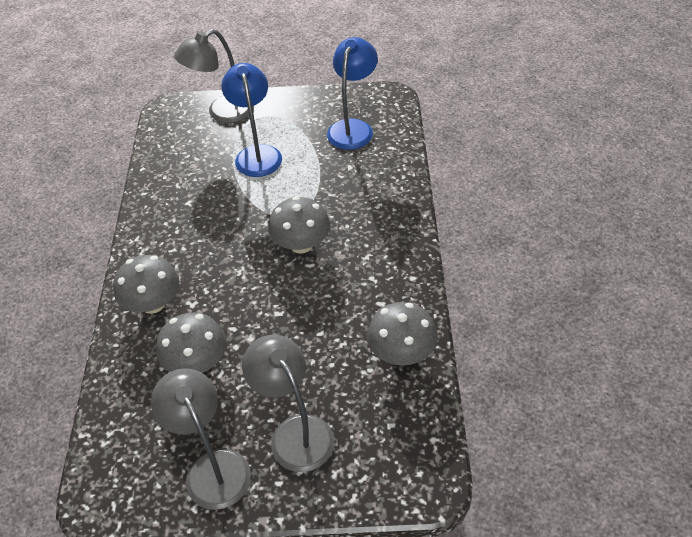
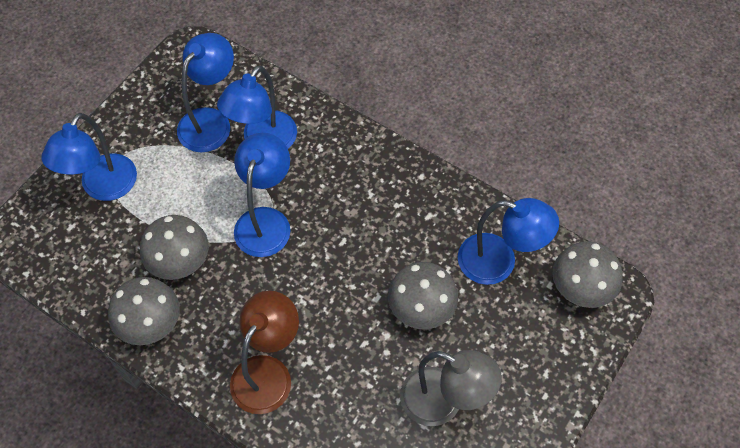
blue lamp: 2 -> 5
brown lamp: 0 -> 1
grey lamp: 3 -> 1

